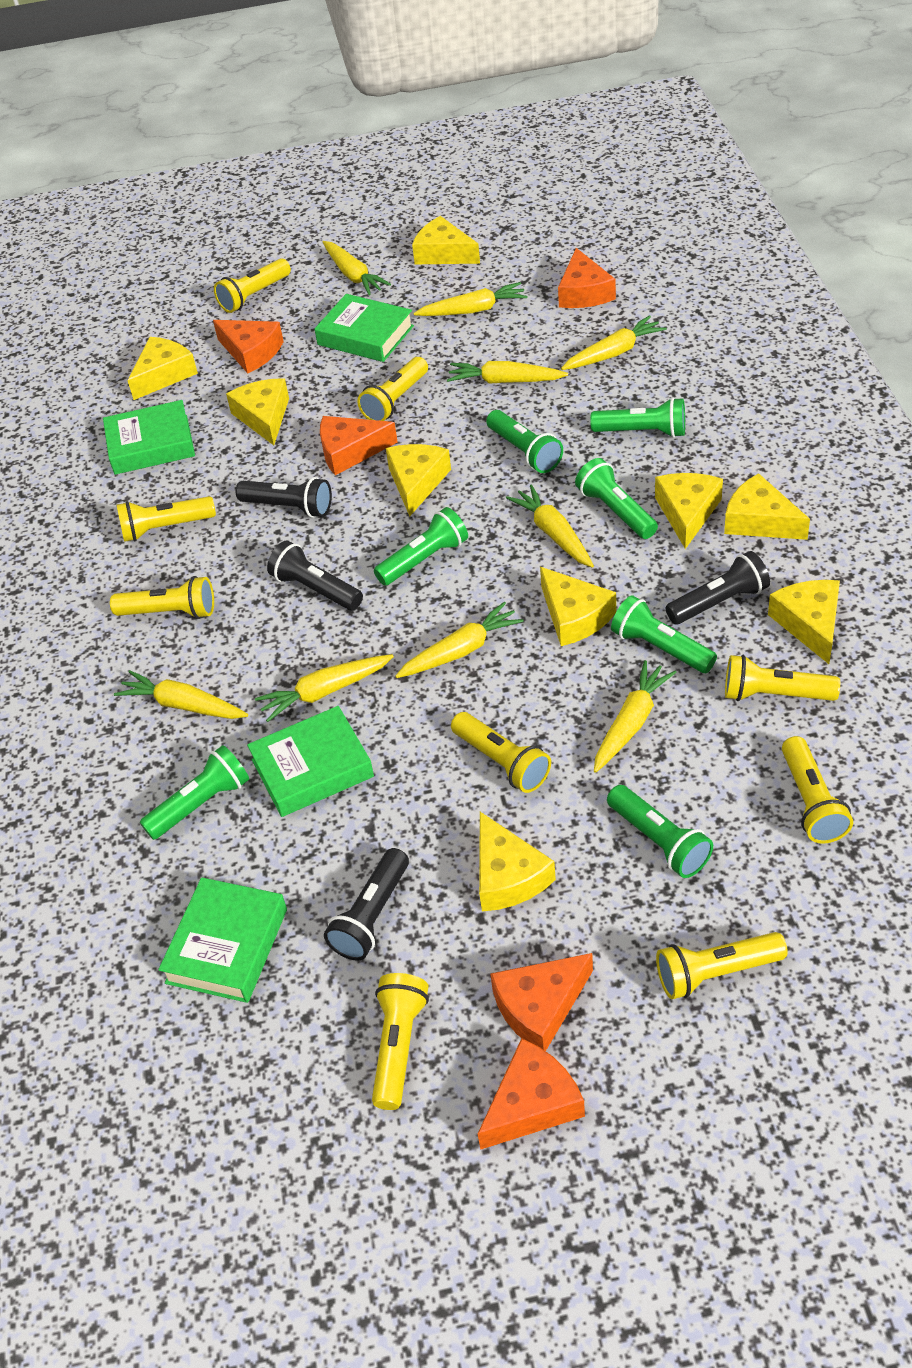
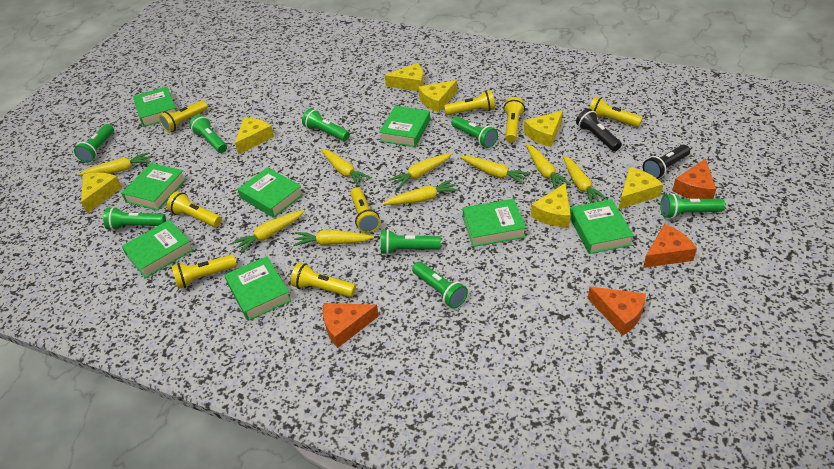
black flashlight: 4 -> 2
green book: 4 -> 8
green flashlight: 7 -> 8
orange cheese: 5 -> 4
yellow cheese: 9 -> 7
yellow flashlight: 9 -> 8

